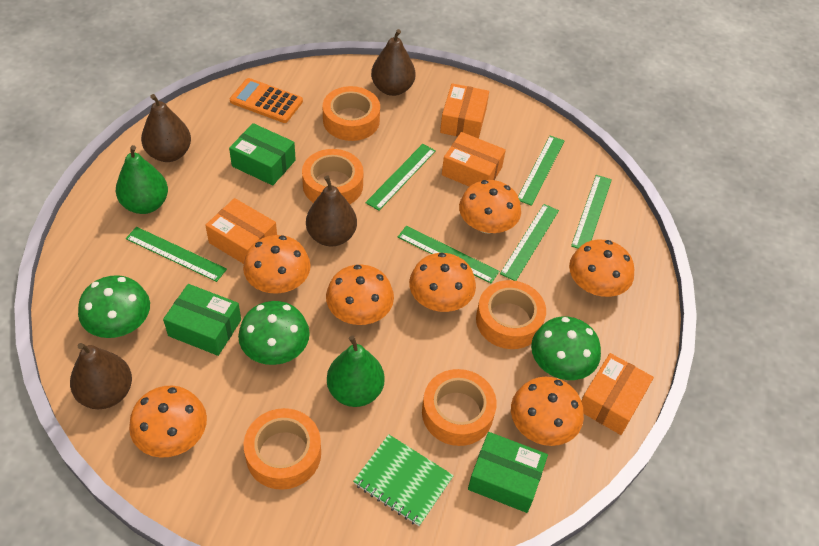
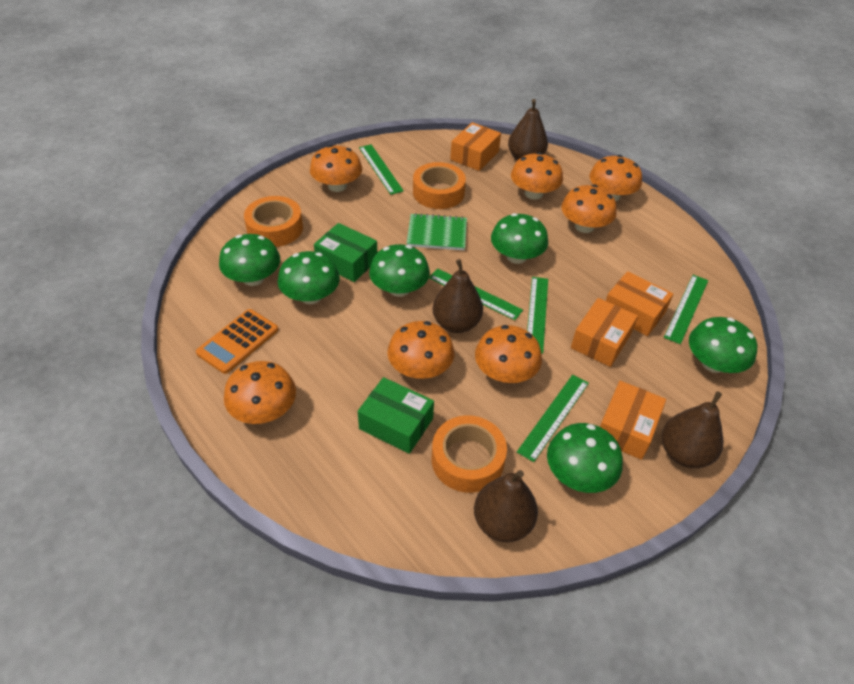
green box: 3 -> 2
green mushroom: 3 -> 6
green pear: 2 -> 0
green ruler: 6 -> 5
orange tape: 5 -> 3

